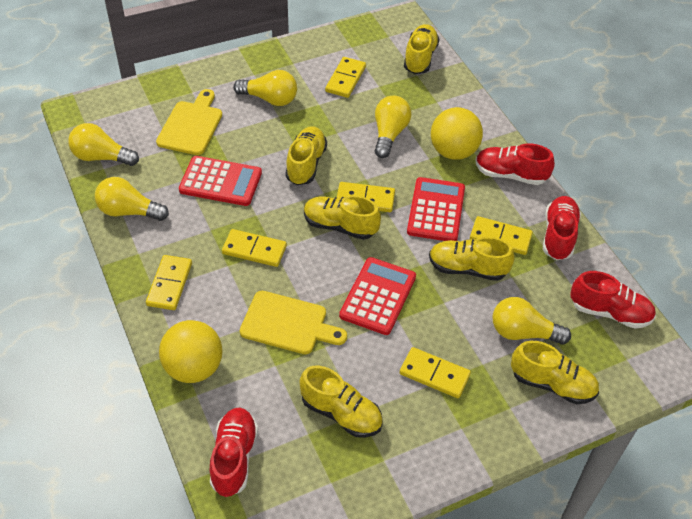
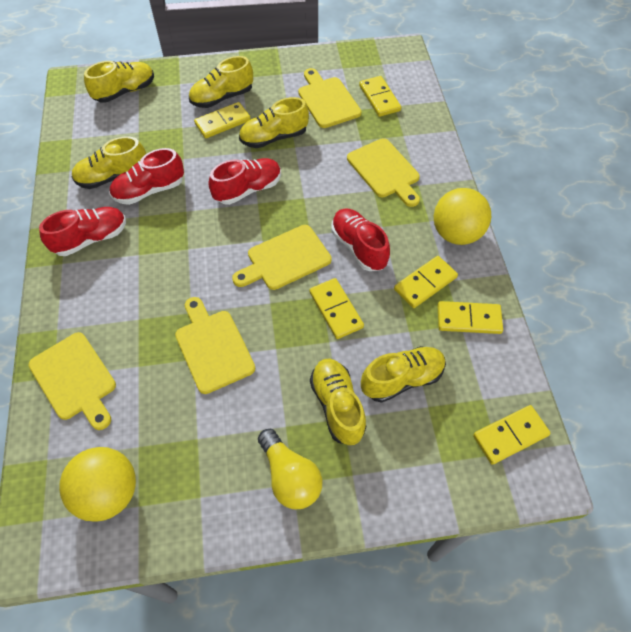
red calculator: 3 -> 0
yellow cutting board: 2 -> 5
yellow light bulb: 5 -> 1

